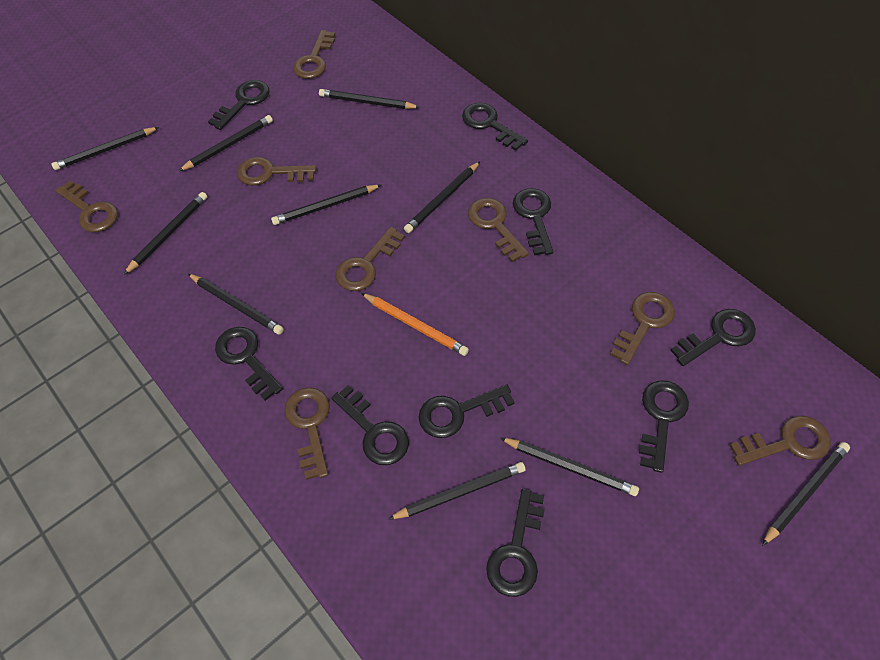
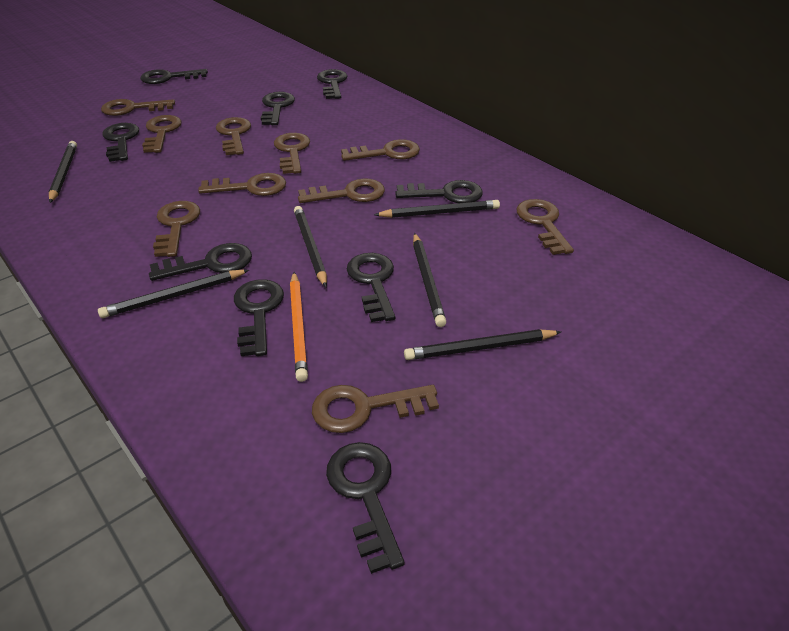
black pencil: 10 -> 6
brown key: 8 -> 10

